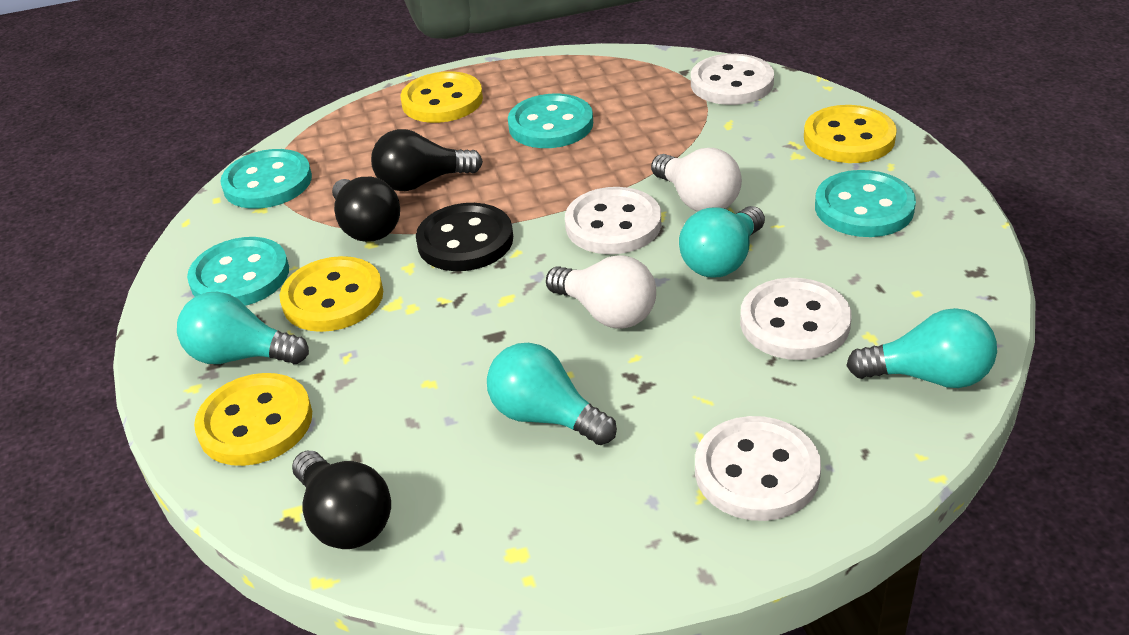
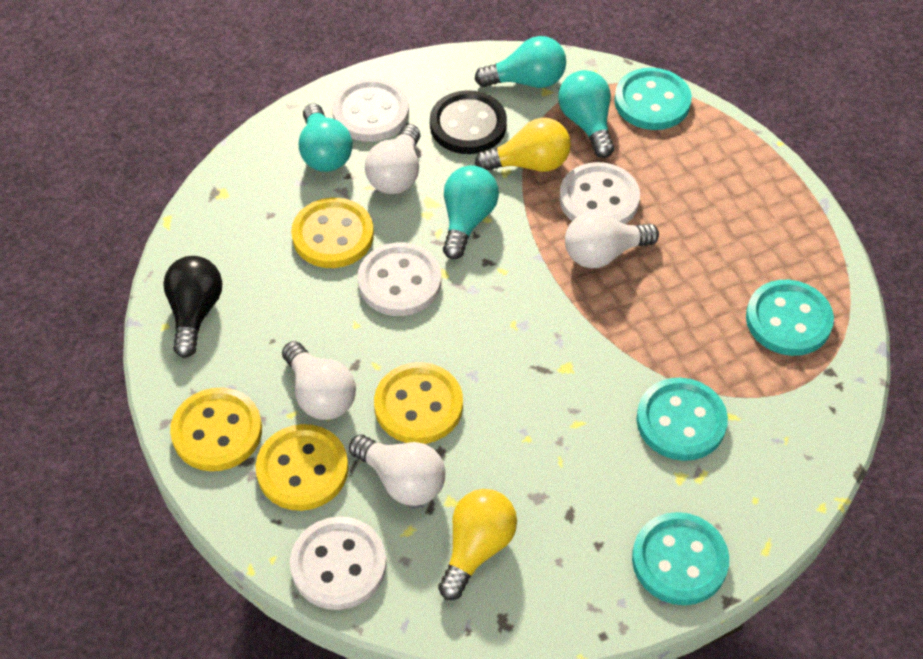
black light bulb: 3 -> 1
white light bulb: 2 -> 4
yellow light bulb: 0 -> 2

